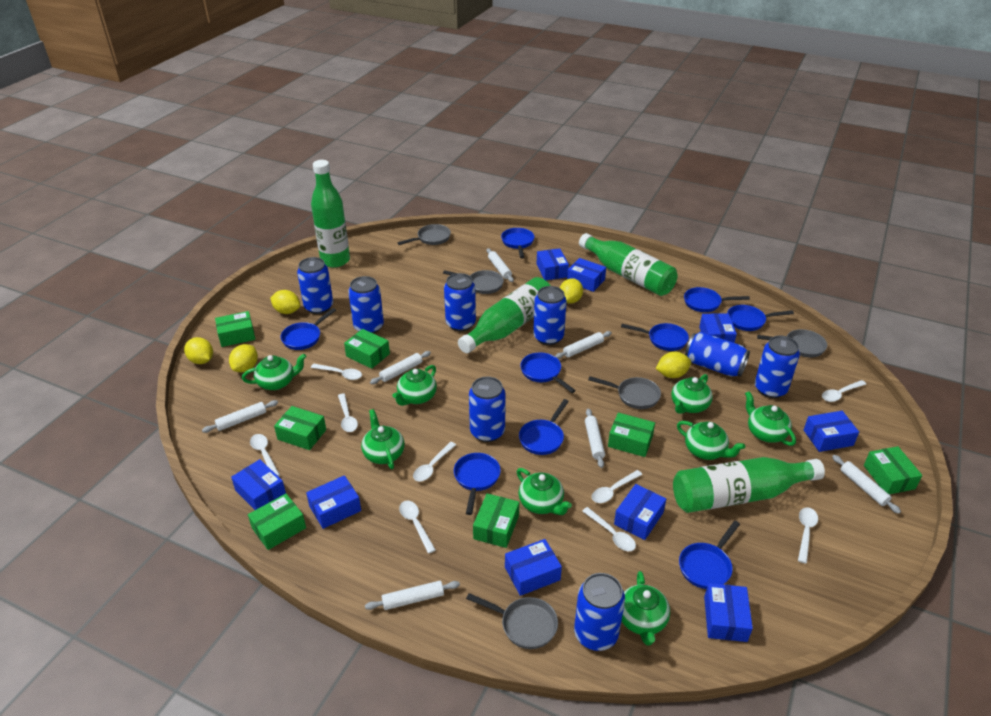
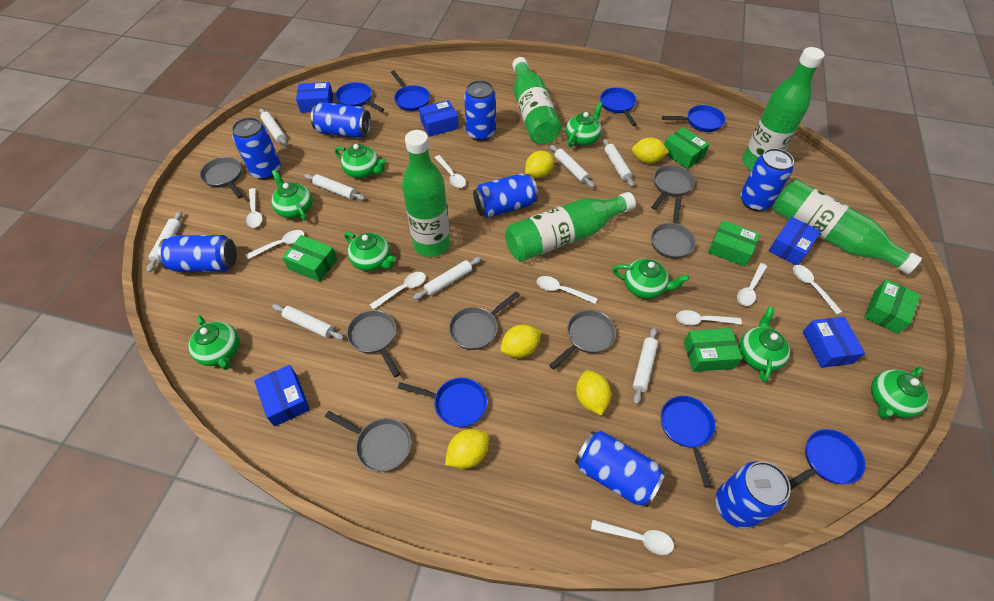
blue box: 9 -> 5
blue pan: 9 -> 7
green bottle: 4 -> 5
green box: 7 -> 5
grey pan: 5 -> 7
white rolling pin: 7 -> 8

